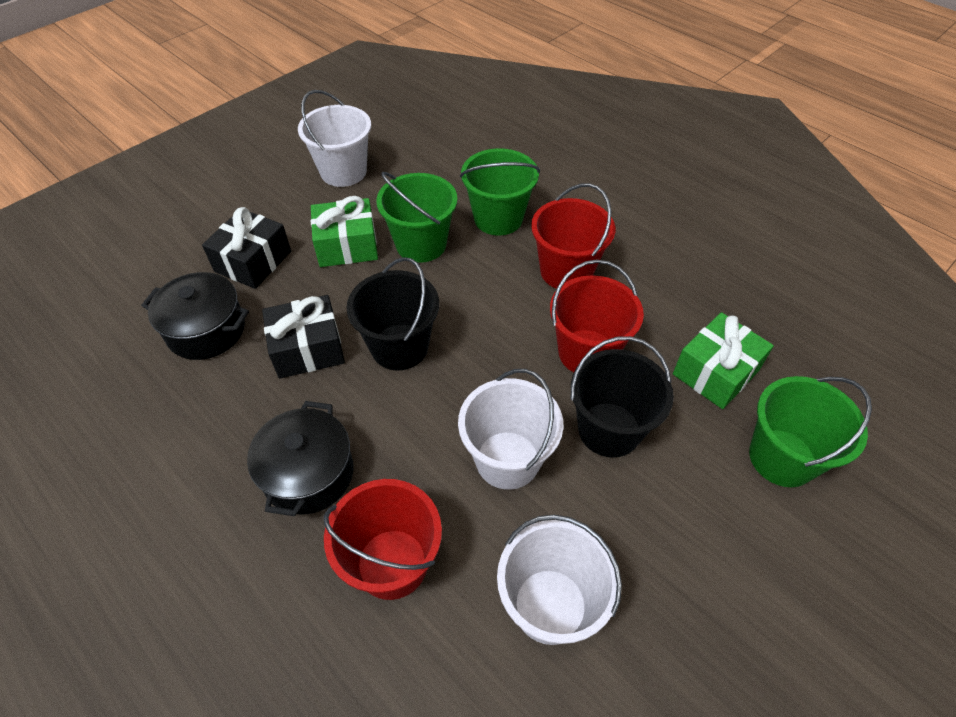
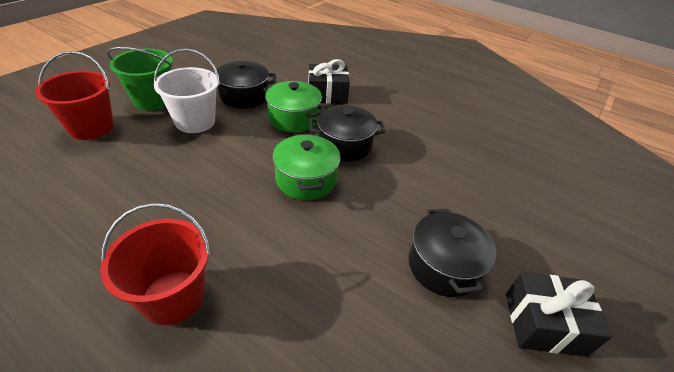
black bucket: 2 -> 0
black pot: 2 -> 3
green bucket: 3 -> 1
green gift: 2 -> 0
green pot: 0 -> 2
red bucket: 3 -> 2
white bucket: 3 -> 1

